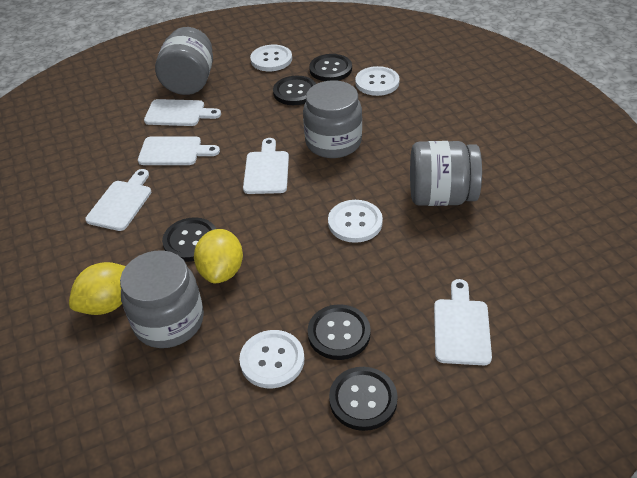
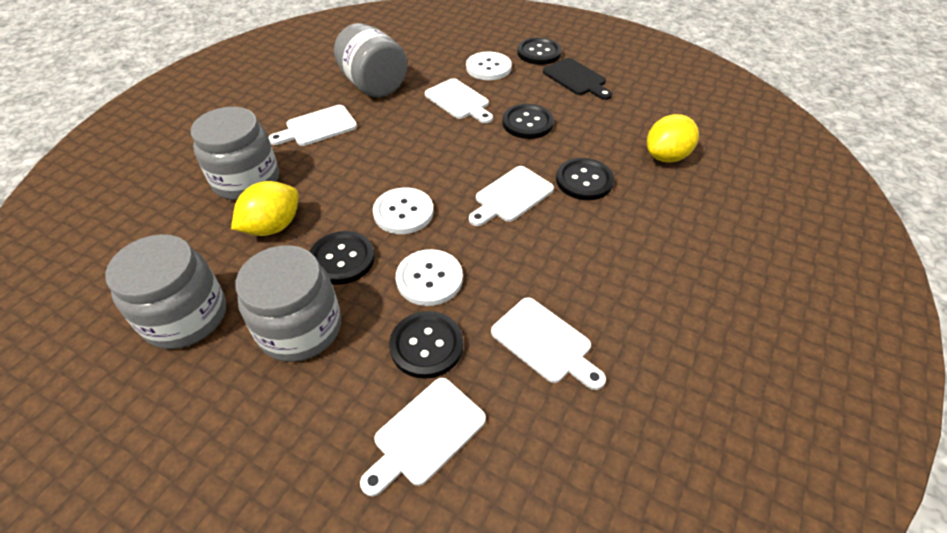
black cutting board: 0 -> 1
white button: 4 -> 3

